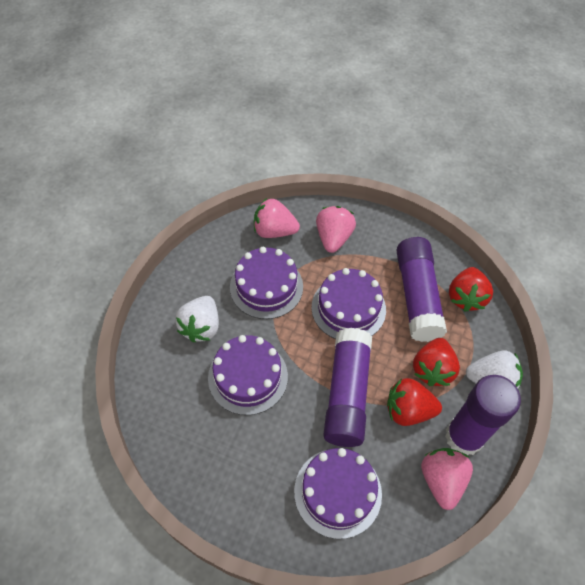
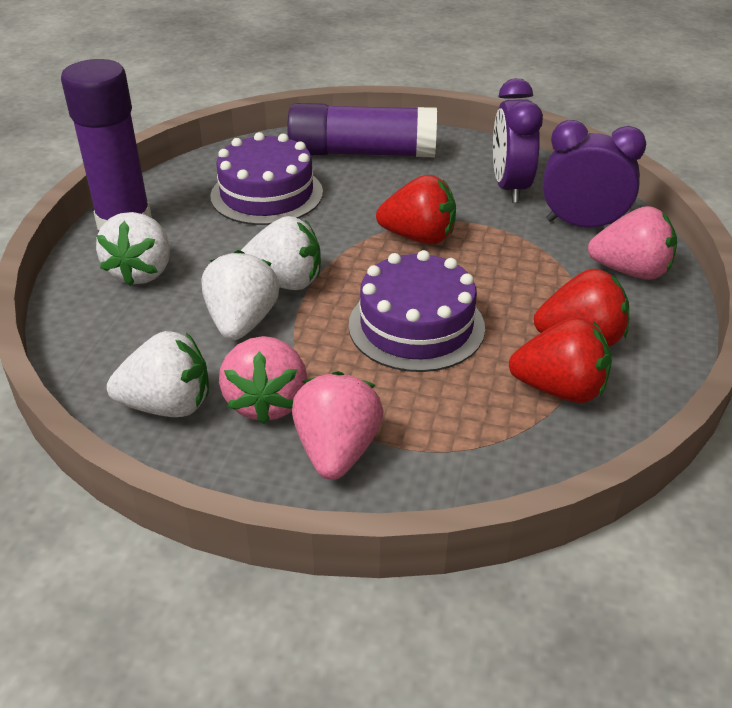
purple cake: 4 -> 2
purple clock: 0 -> 2
purple glue stick: 3 -> 2
white strawberry: 2 -> 4

